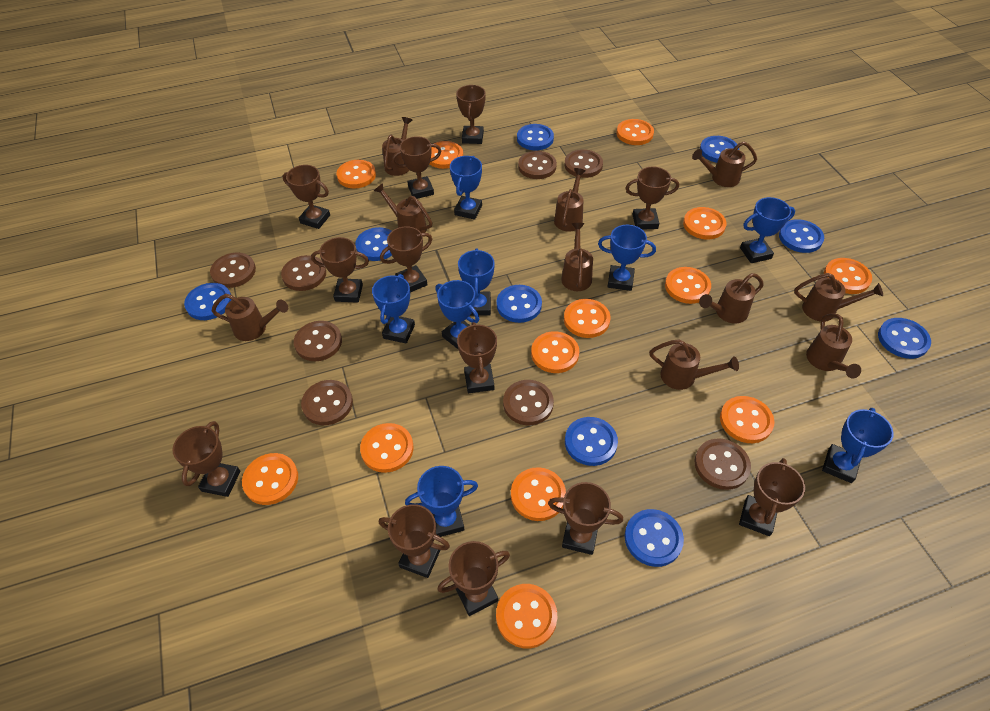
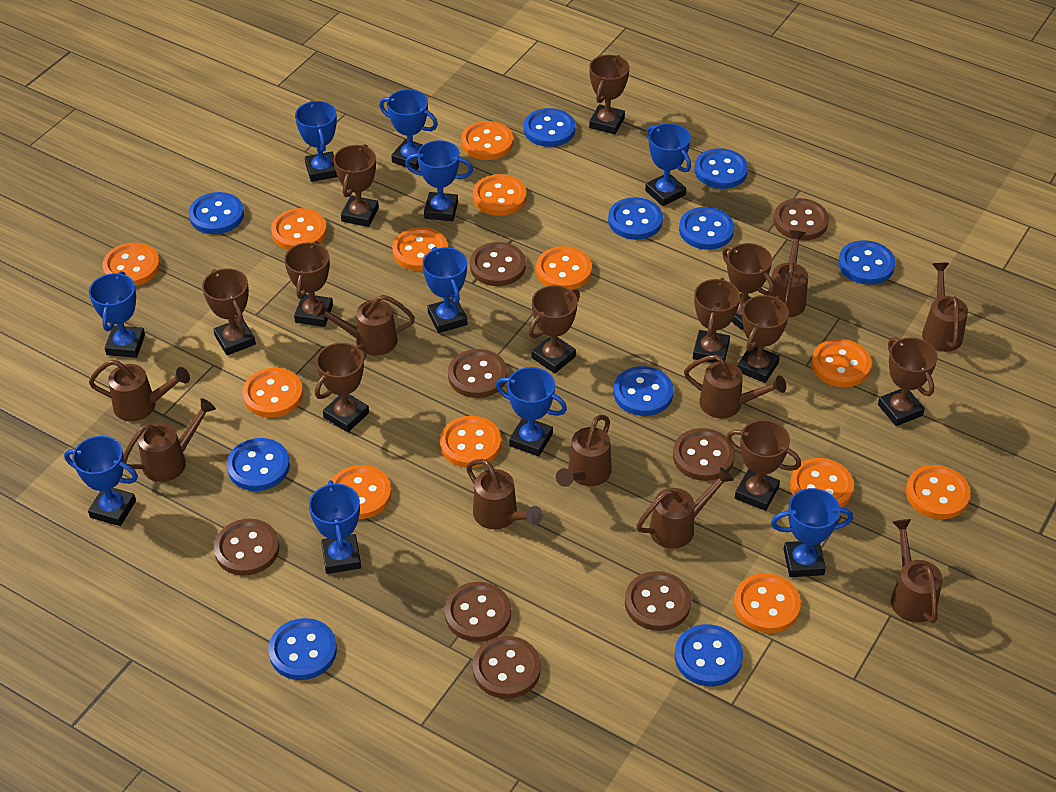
blue button: 9 -> 10
blue trophy: 8 -> 10
brown trophy: 12 -> 11

